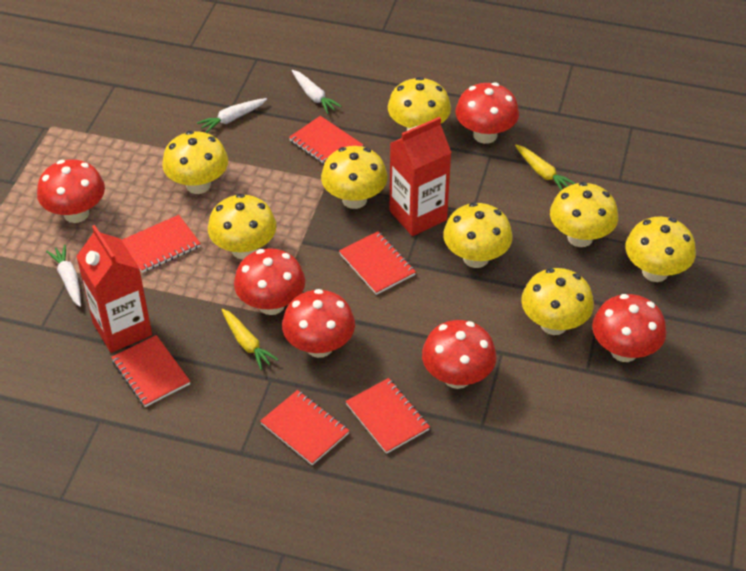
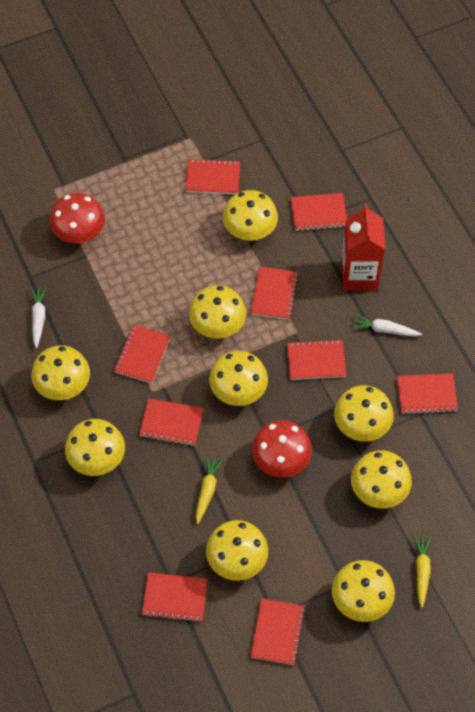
red carton: 2 -> 1
red mushroom: 6 -> 2
red notebook: 6 -> 9
white carrot: 3 -> 2
yellow mushroom: 8 -> 9

